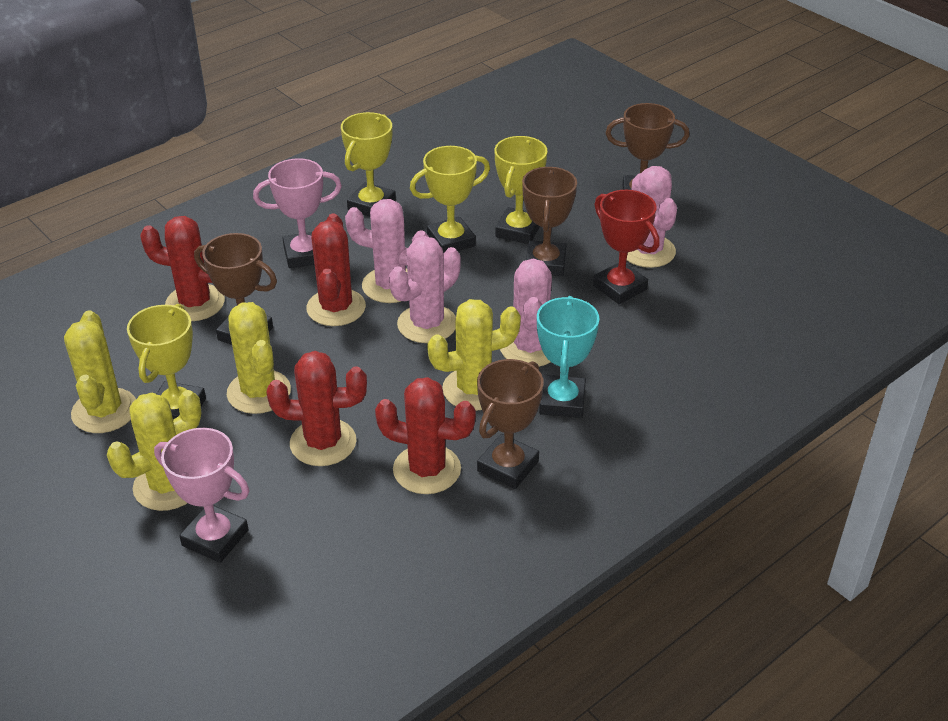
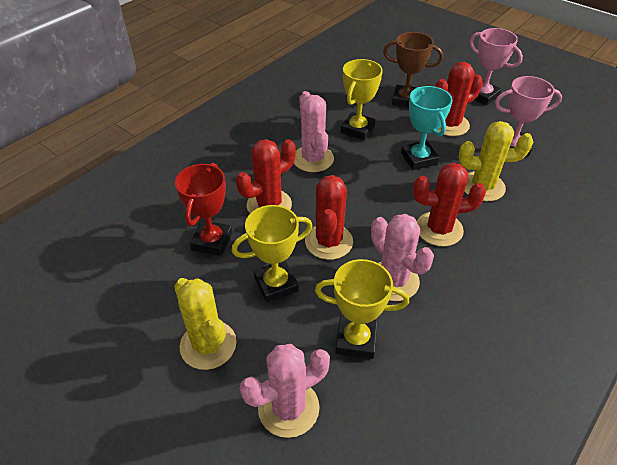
brown trophy: 4 -> 1
pink cactus: 4 -> 3
yellow cactus: 4 -> 2
yellow trophy: 4 -> 3

